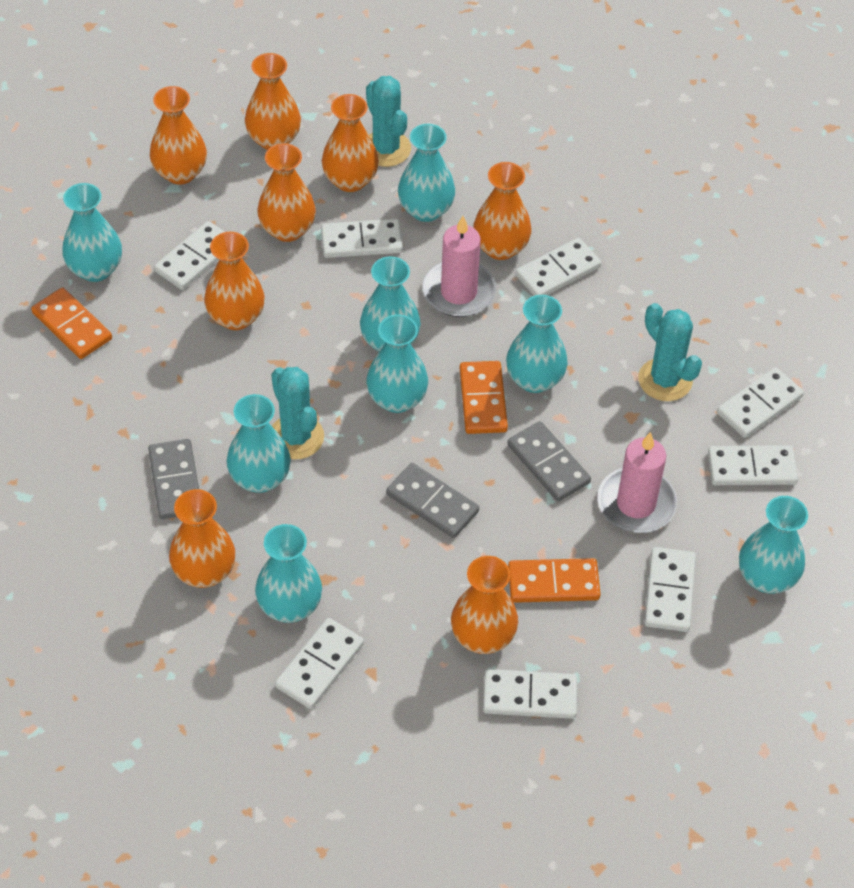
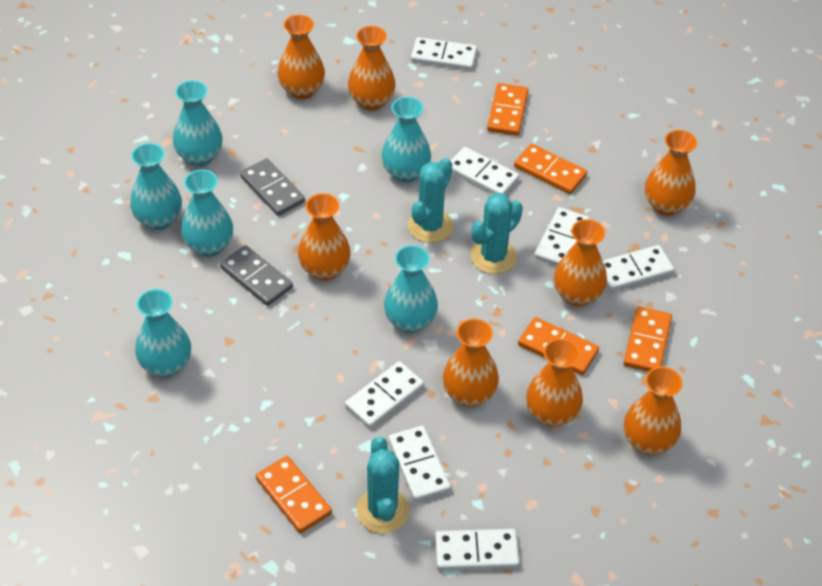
grey domino: 3 -> 2
orange domino: 3 -> 5
pink candle: 2 -> 0
turquoise vase: 8 -> 6
white domino: 8 -> 7

